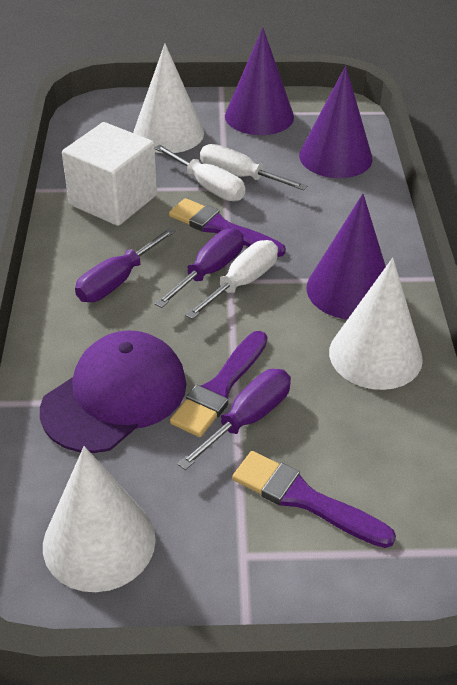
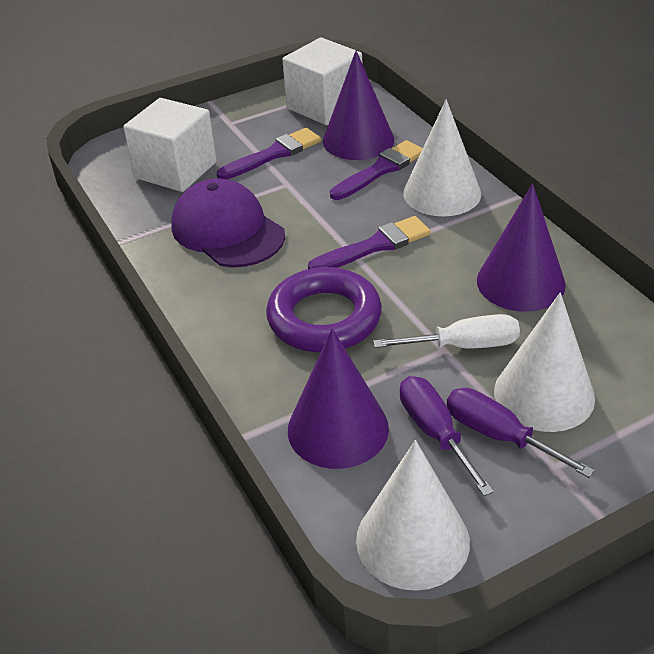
purple ring: 0 -> 1
purple screwdriver: 3 -> 2
white cube: 1 -> 2
white screwdriver: 3 -> 1

